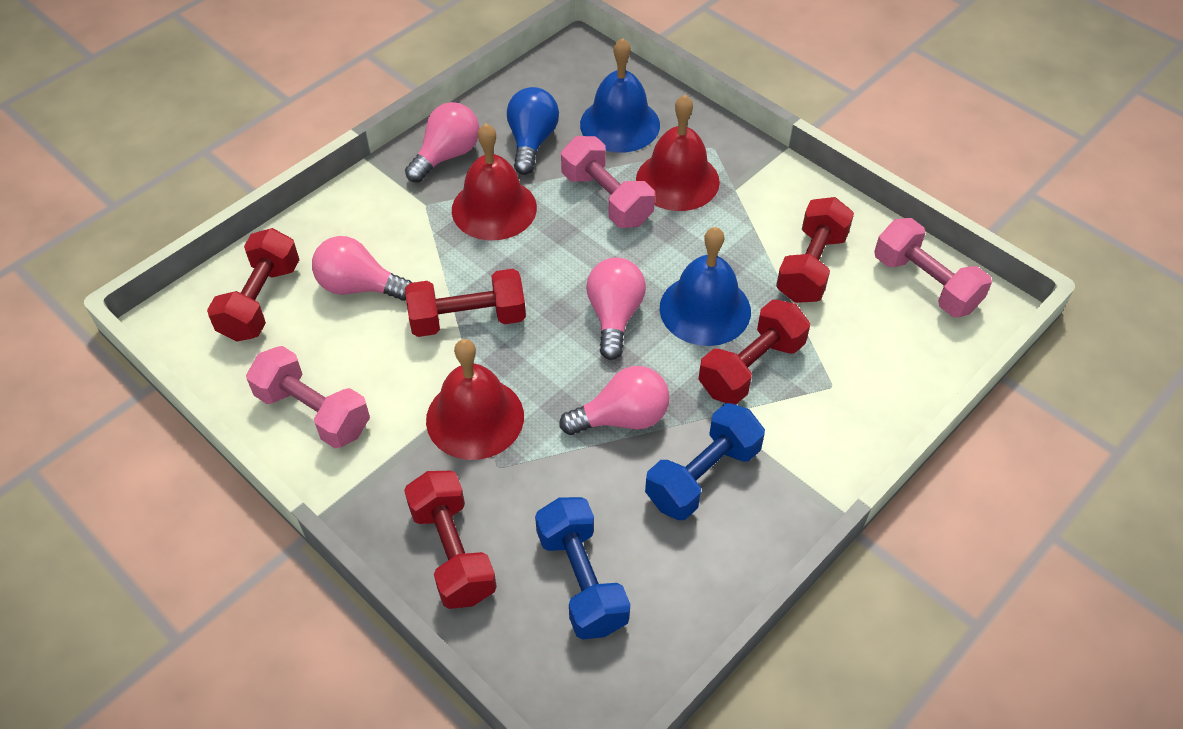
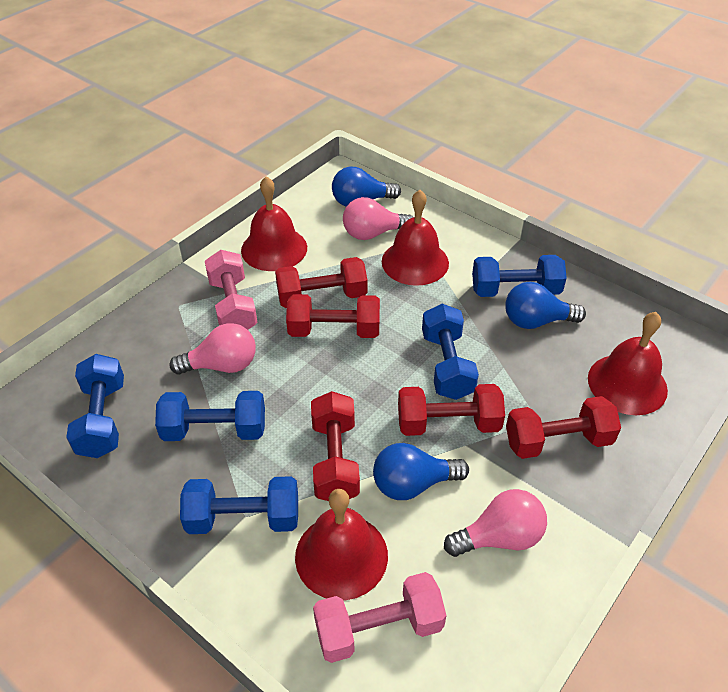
blue bell: 2 -> 0
blue dumbbell: 2 -> 5
blue light bulb: 1 -> 3
pink dumbbell: 3 -> 2
pink light bulb: 4 -> 3
red bell: 3 -> 4

